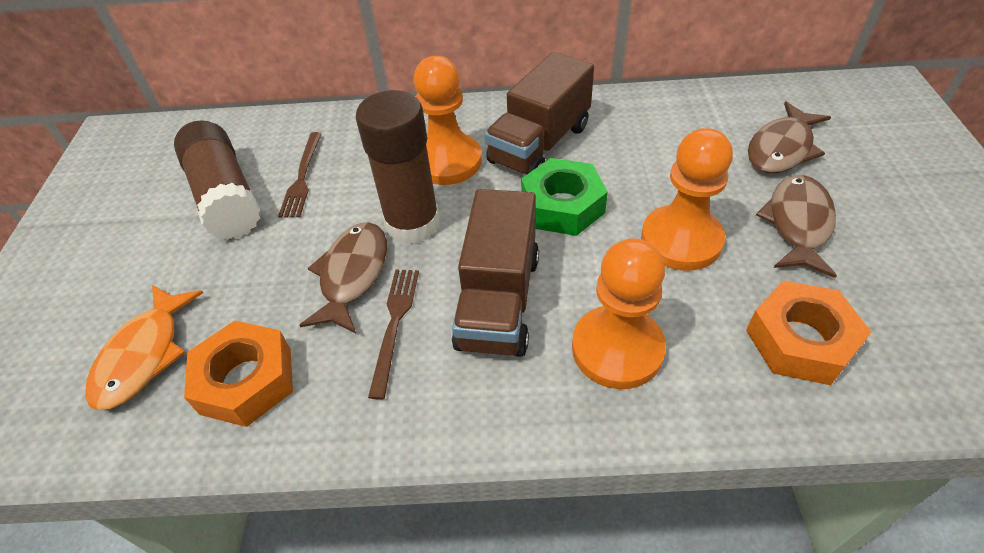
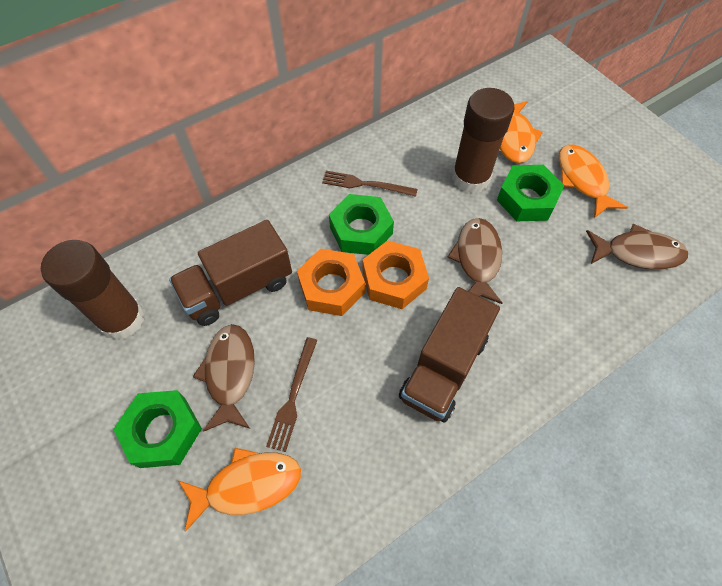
green nut: 1 -> 3
orange fish: 1 -> 3
orange pawn: 3 -> 0

